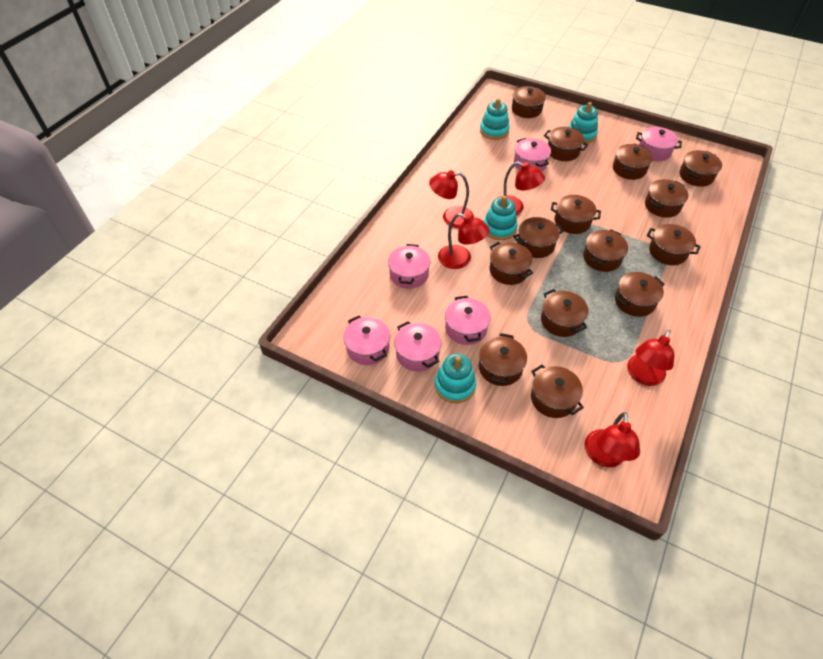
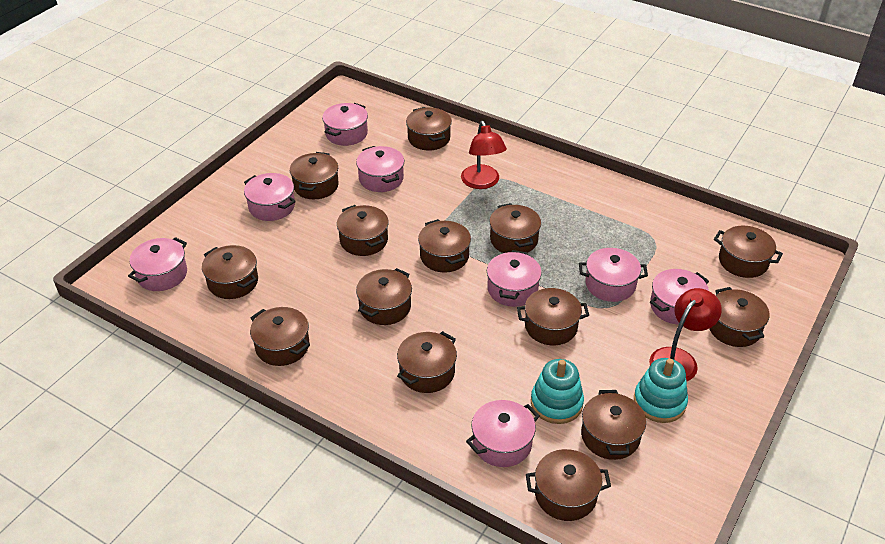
pink pot: 6 -> 8
red lamp: 5 -> 2
turquoise stacking toy: 4 -> 2

